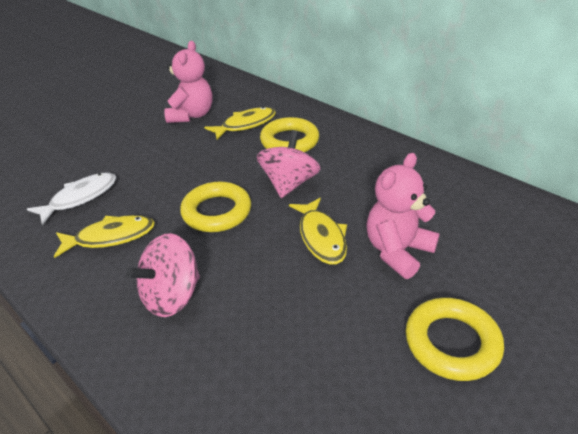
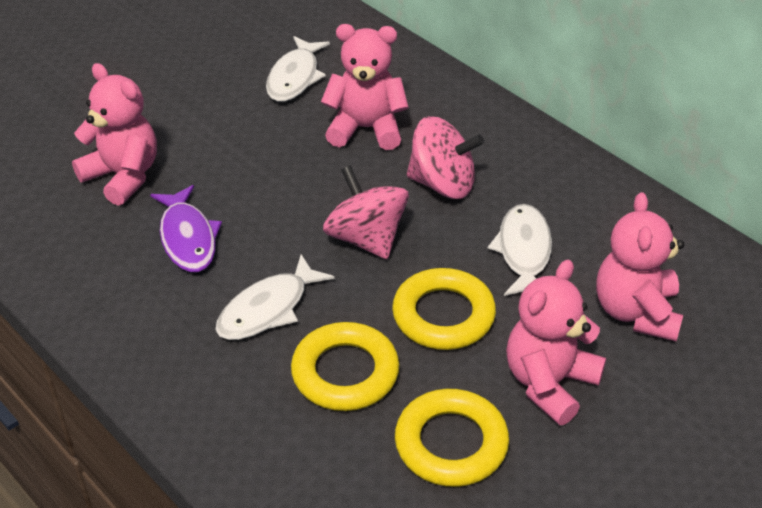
pink teddy bear: 2 -> 4
purple fish: 0 -> 1
white fish: 1 -> 3
yellow fish: 3 -> 0

